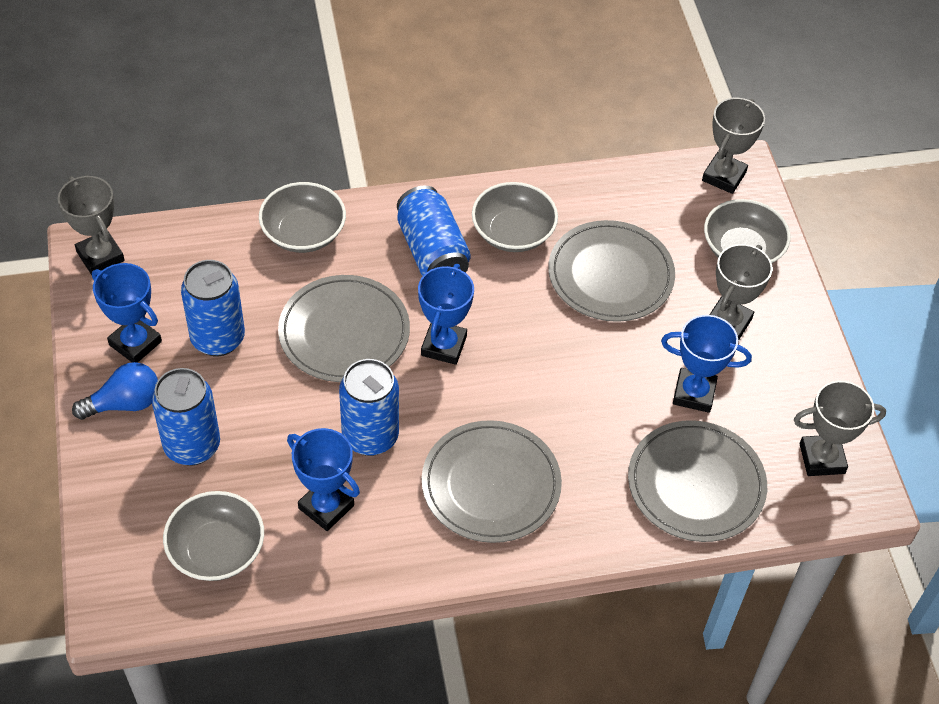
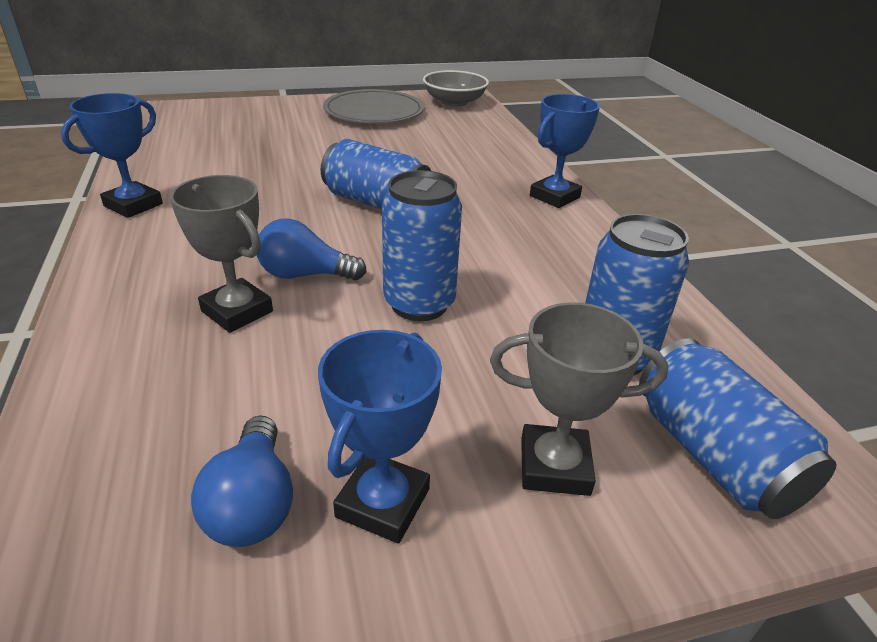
blue light bulb: 1 -> 2
blue trophy: 4 -> 3
grey bowl: 4 -> 1
grey plate: 4 -> 1
grey trophy: 4 -> 2

